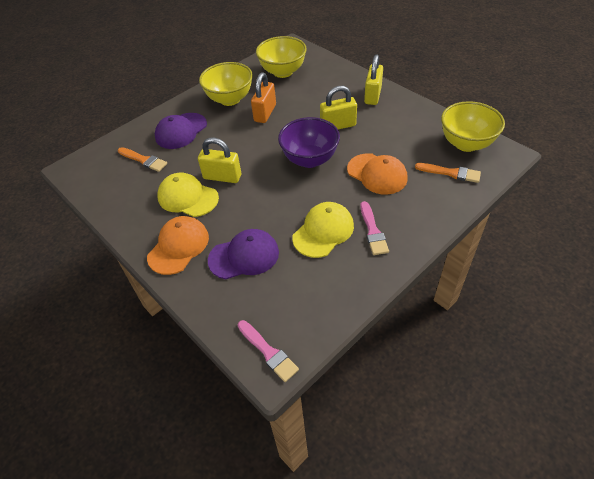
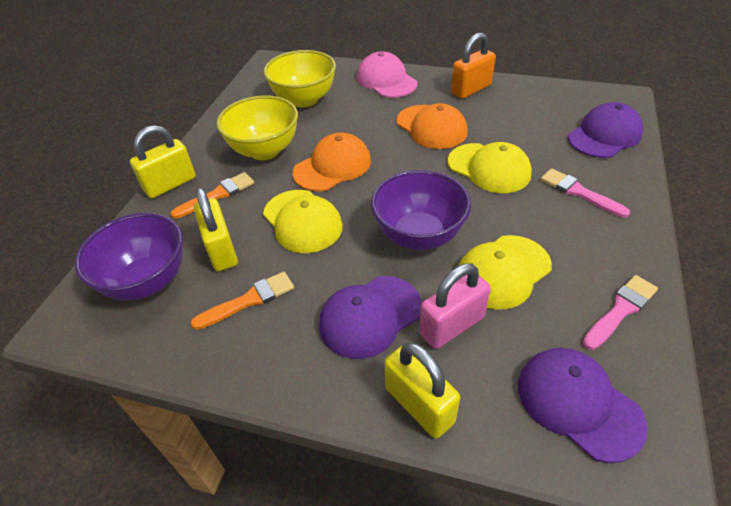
pink cap: 0 -> 1
pink padlock: 0 -> 1
purple bowl: 1 -> 2
purple cap: 2 -> 3
yellow bowl: 3 -> 2
yellow cap: 2 -> 3

